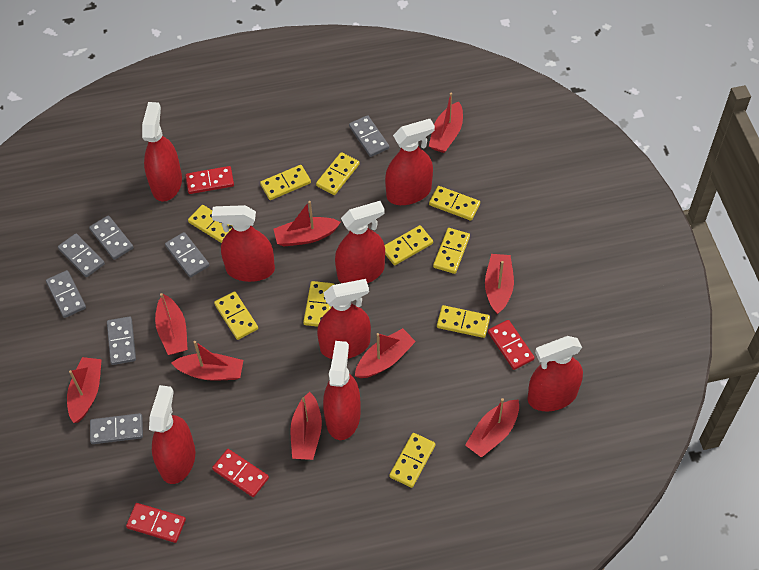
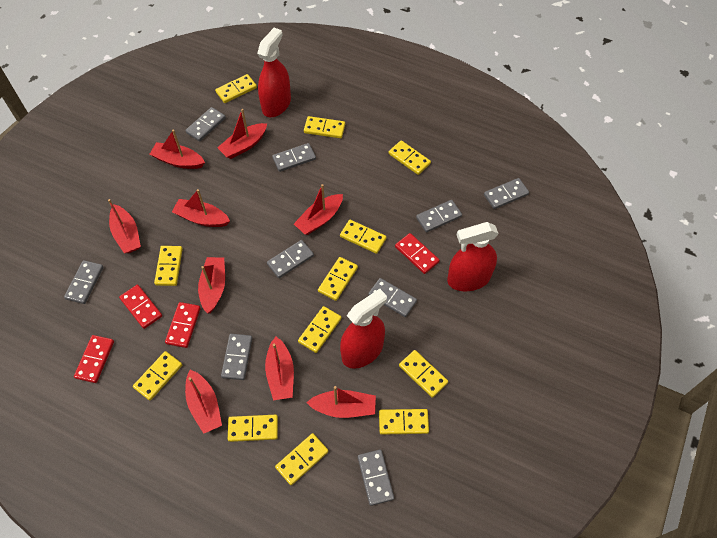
grey domino: 7 -> 9
red spray bottle: 8 -> 3
yellow domino: 10 -> 12

